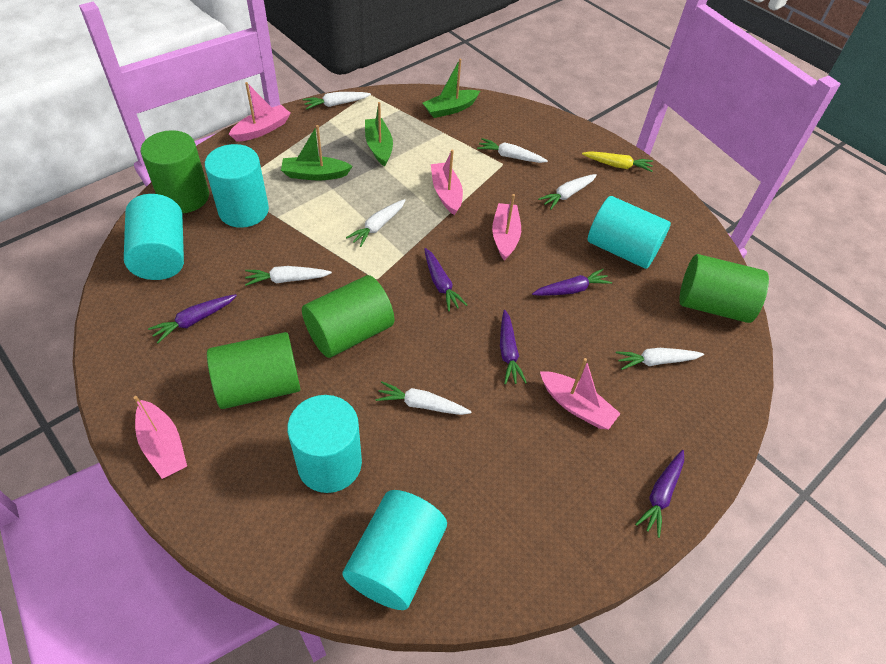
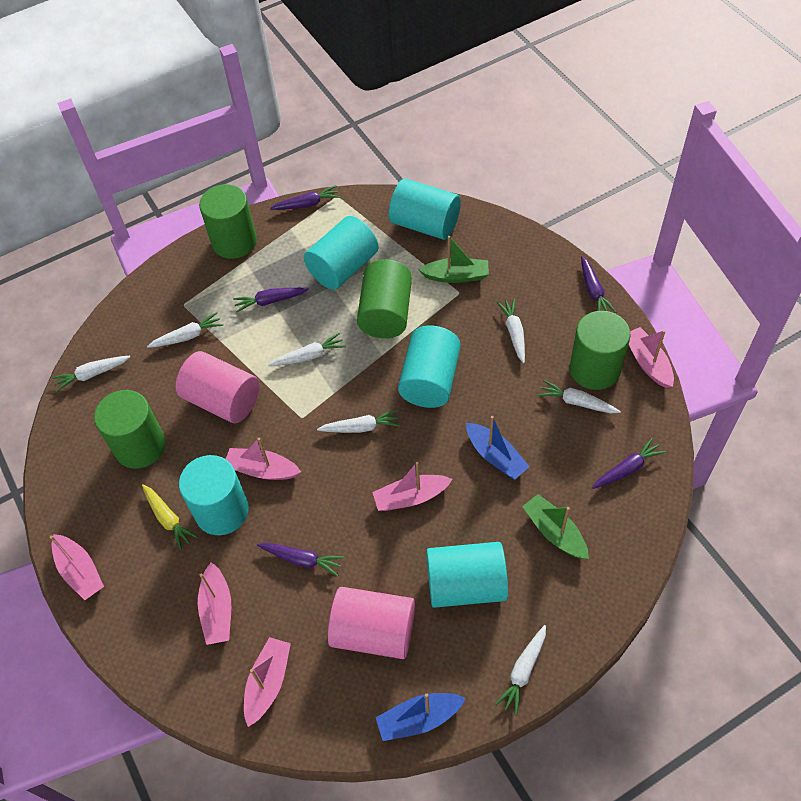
blue boat: 0 -> 2
green boat: 3 -> 2
pink boat: 5 -> 6
pink cylinder: 0 -> 2

